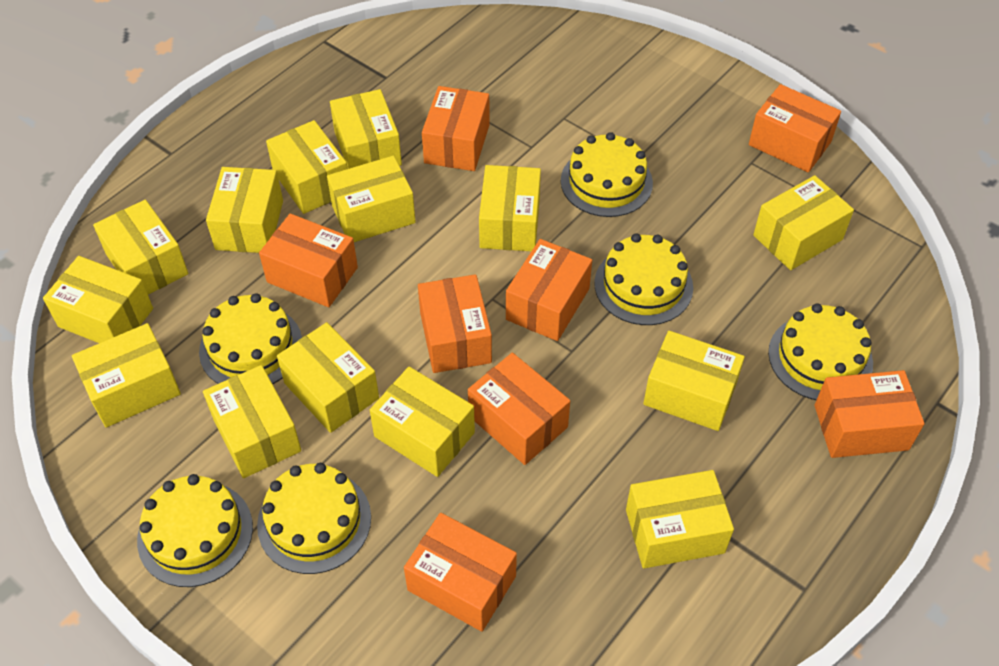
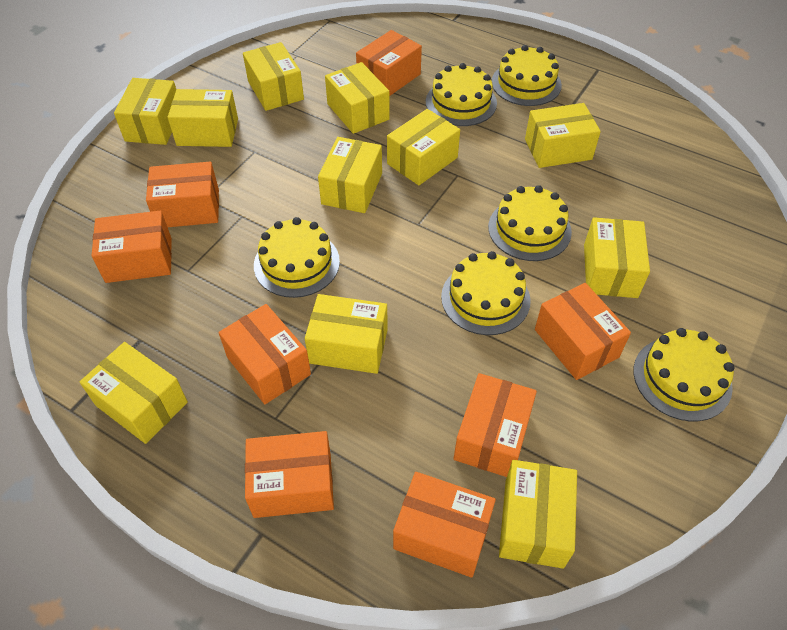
yellow box: 14 -> 11

